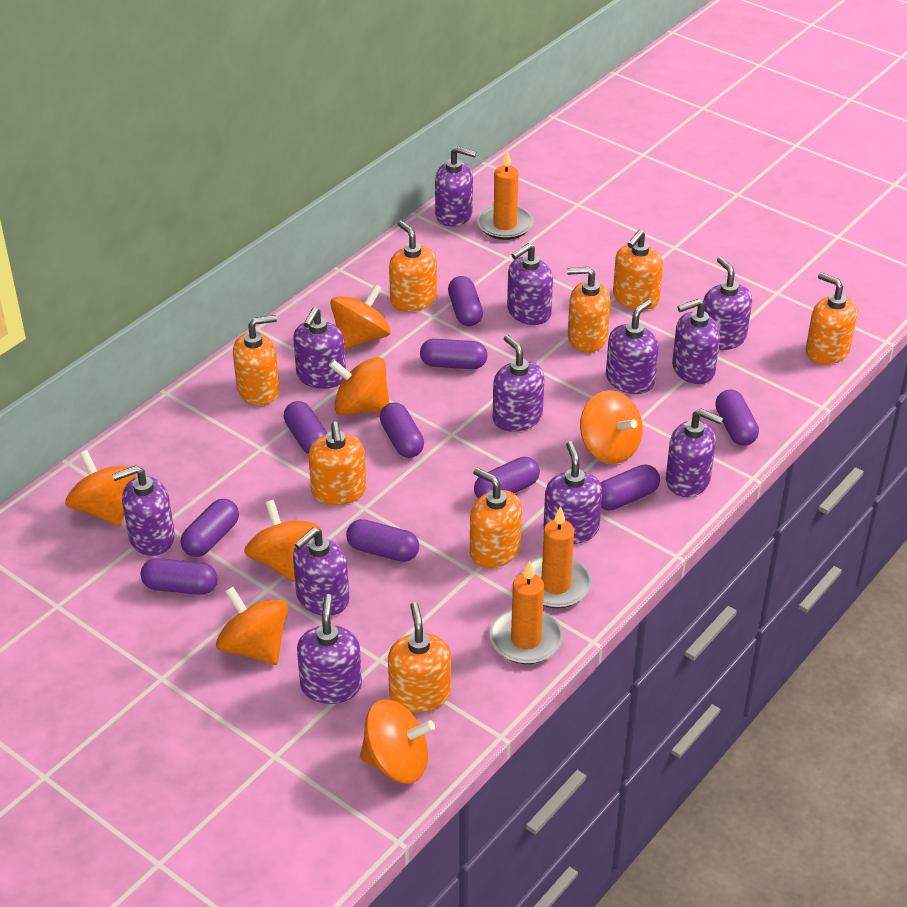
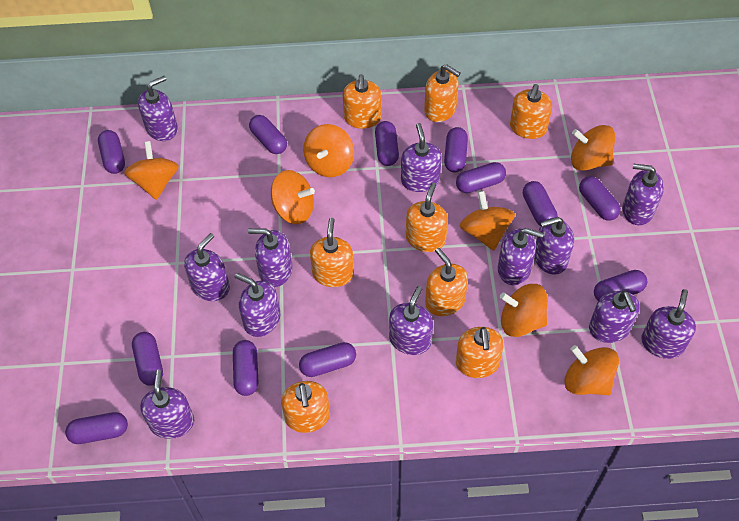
orange candle: 3 -> 0
purple capsule: 10 -> 12

